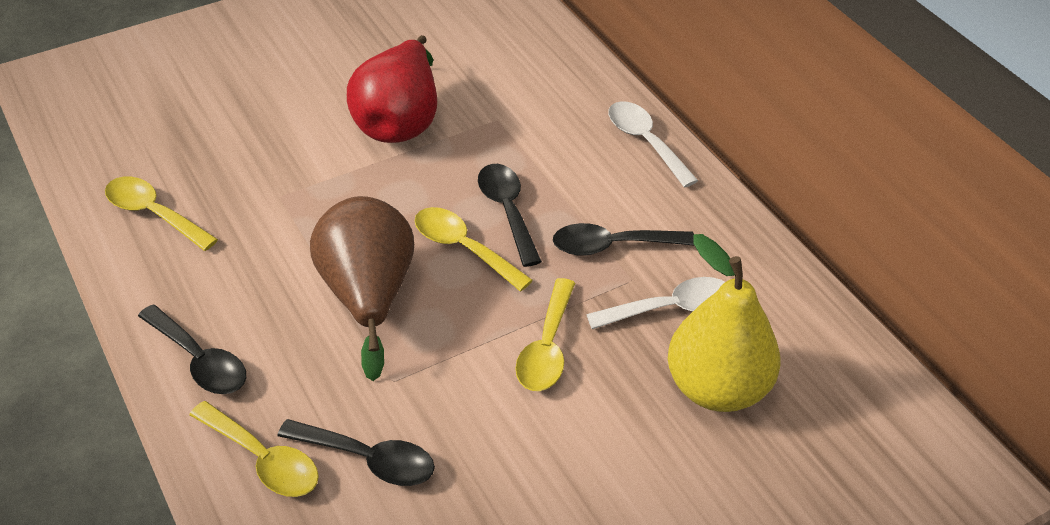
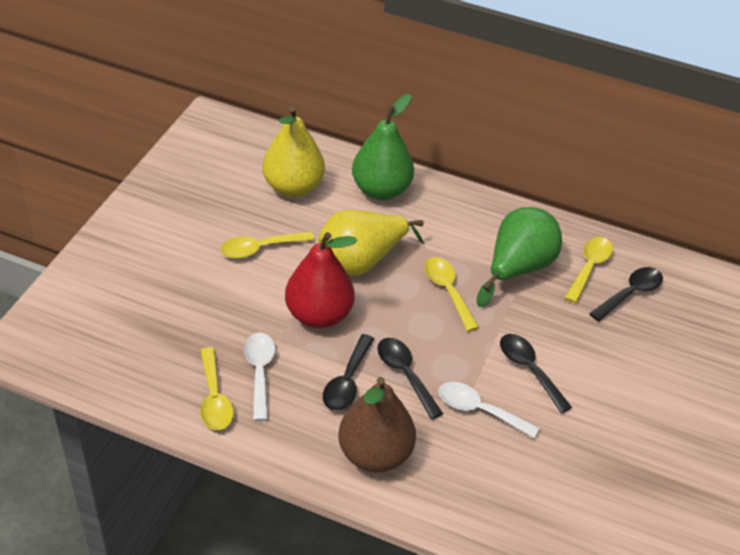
green pear: 0 -> 2
yellow pear: 1 -> 2

